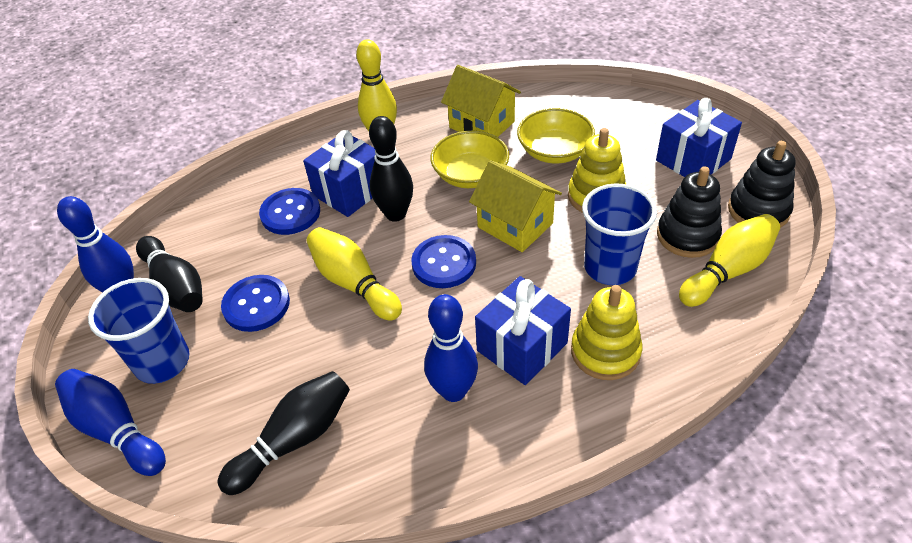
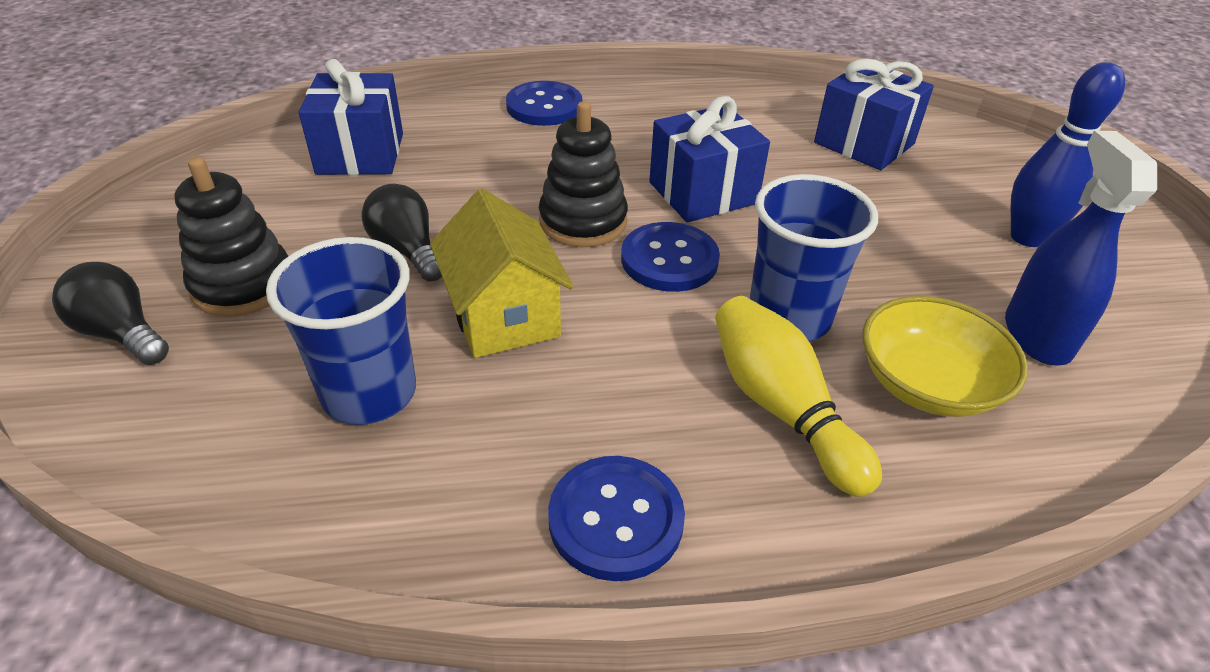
black bowling pin: 3 -> 0
black light bulb: 0 -> 2
blue bowling pin: 3 -> 1
blue spray bottle: 0 -> 1
yellow bowl: 2 -> 1
yellow bowling pin: 3 -> 1
yellow house: 2 -> 1
yellow stacking toy: 2 -> 0

